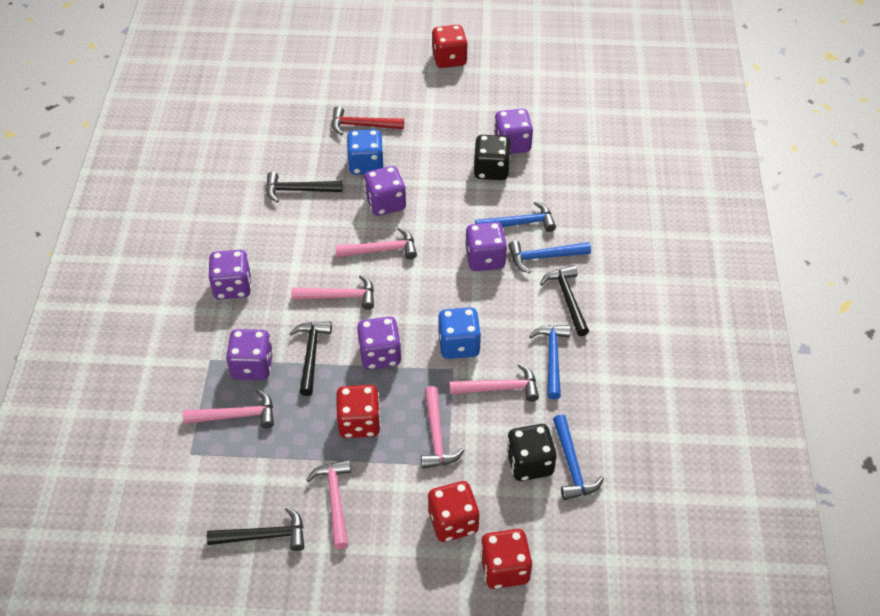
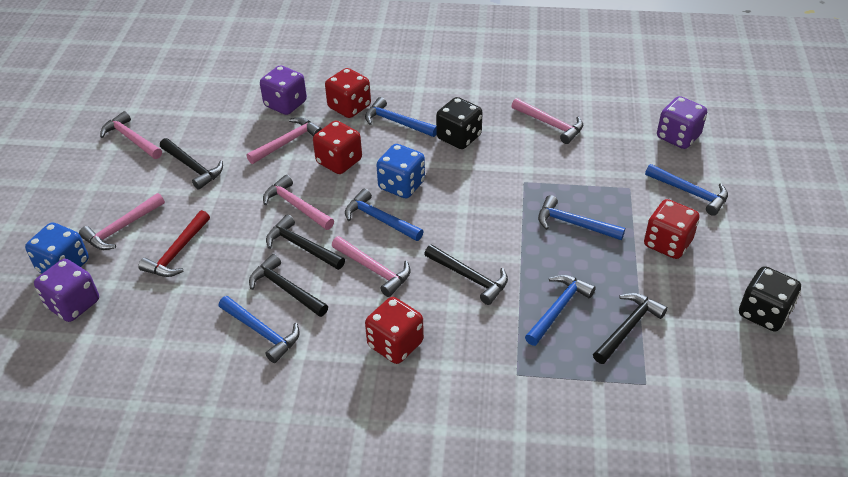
black hammer: 4 -> 5
blue hammer: 4 -> 6
purple dice: 6 -> 3

